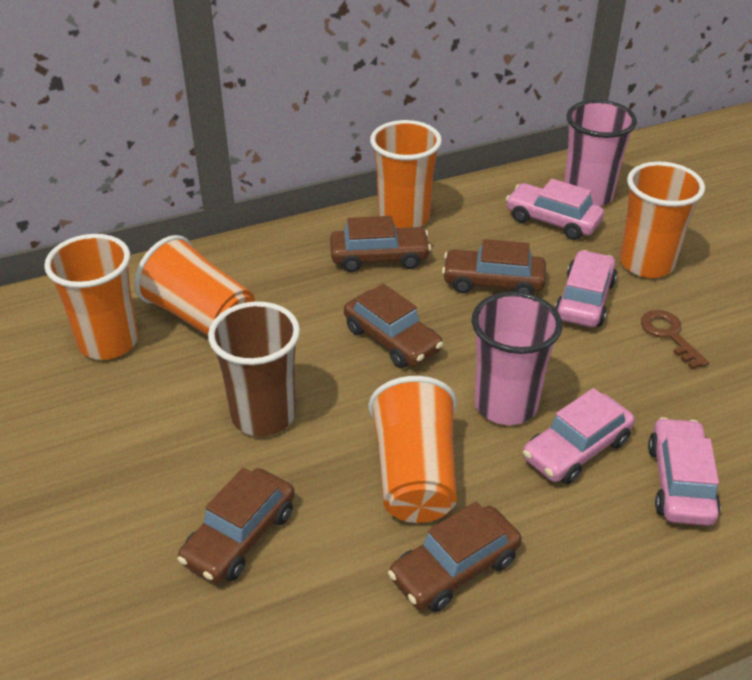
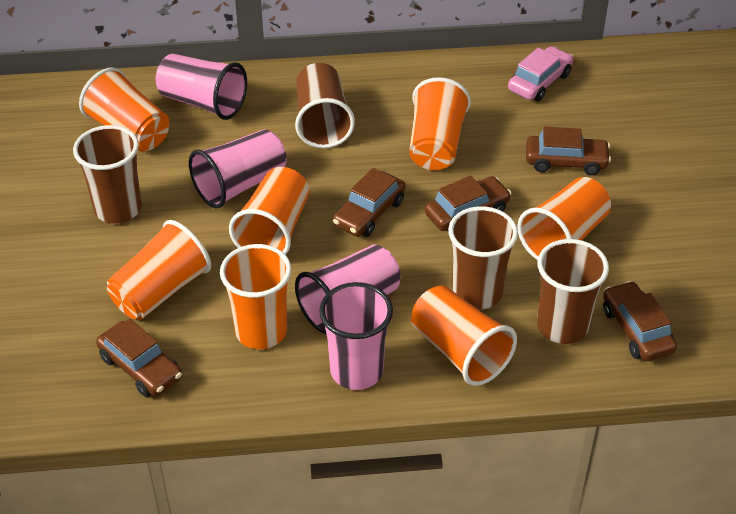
brown cup: 1 -> 4
brown key: 1 -> 0
orange cup: 5 -> 7
pink car: 4 -> 1
pink cup: 2 -> 4

